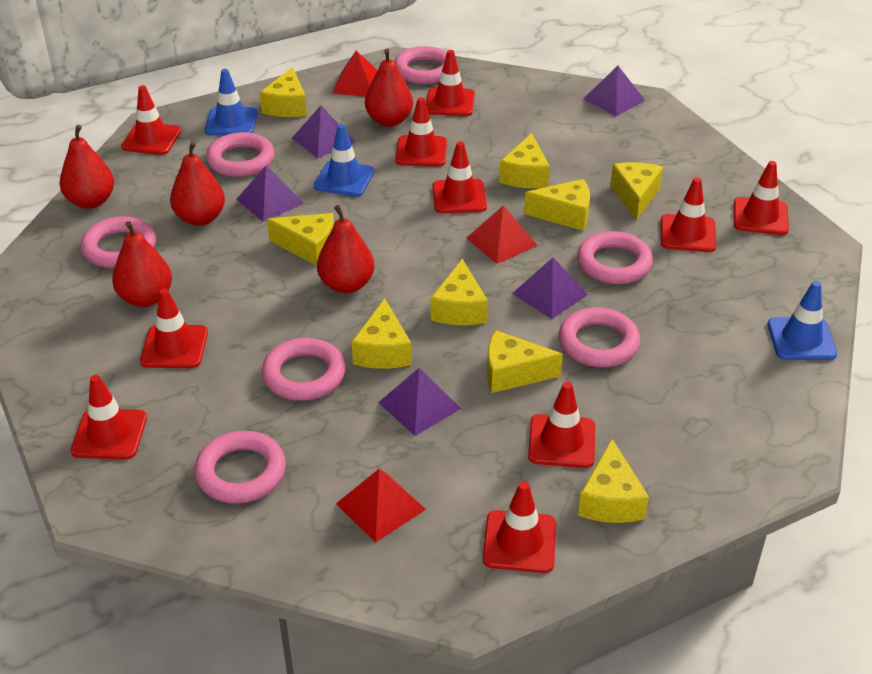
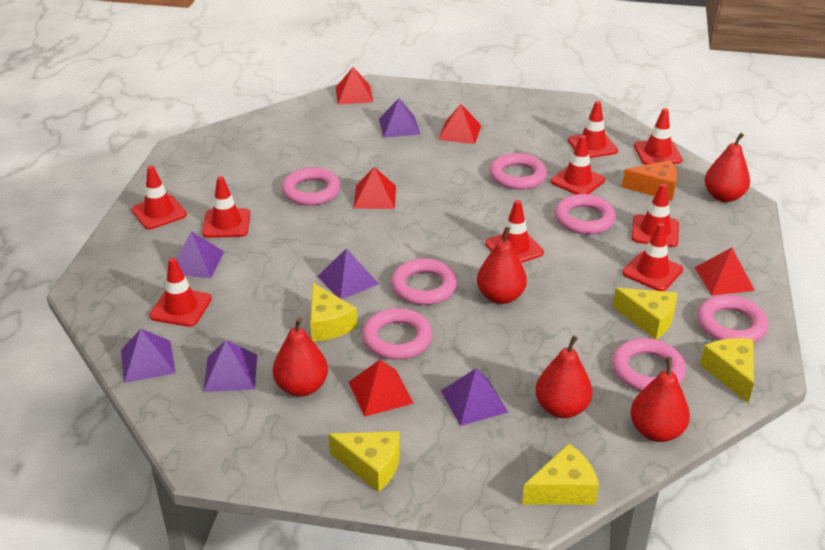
blue traffic cone: 3 -> 0
orange cheese: 0 -> 1
purple pyramid: 5 -> 6
red pyramid: 3 -> 5
red traffic cone: 10 -> 9
yellow cheese: 9 -> 5

